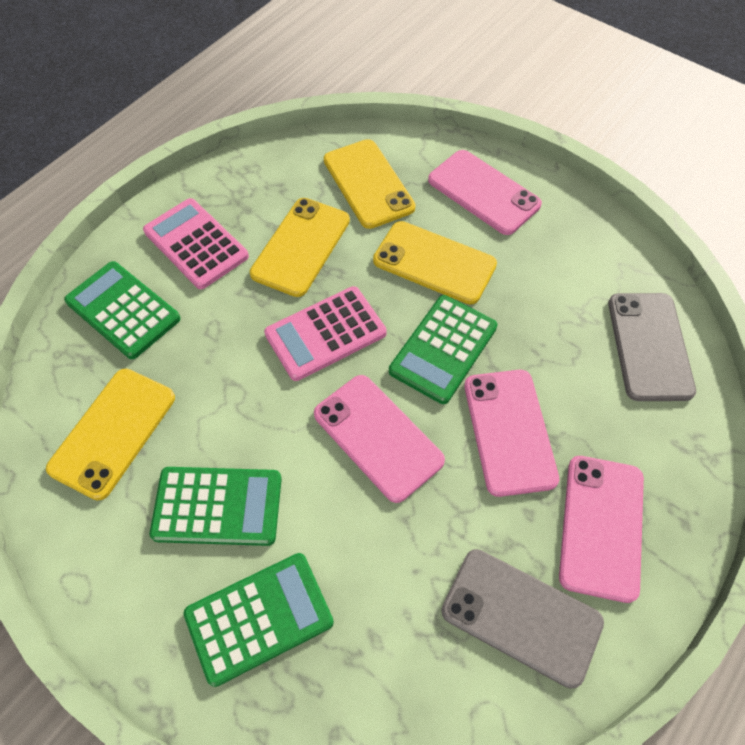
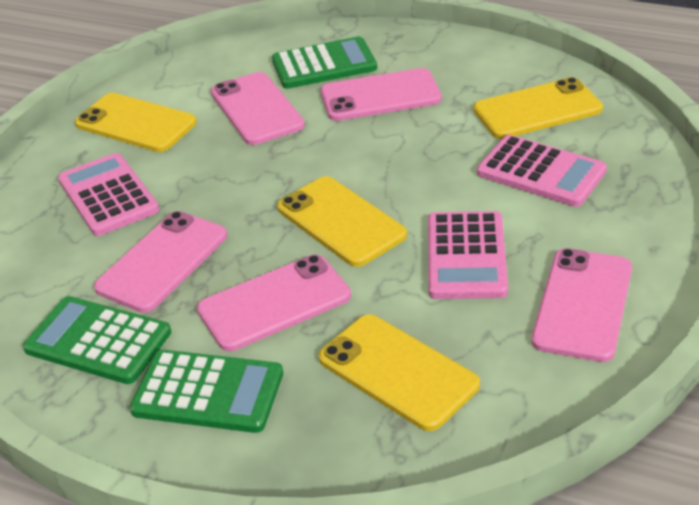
green calculator: 4 -> 3
grey phone: 2 -> 0
pink calculator: 2 -> 3
pink phone: 4 -> 5

